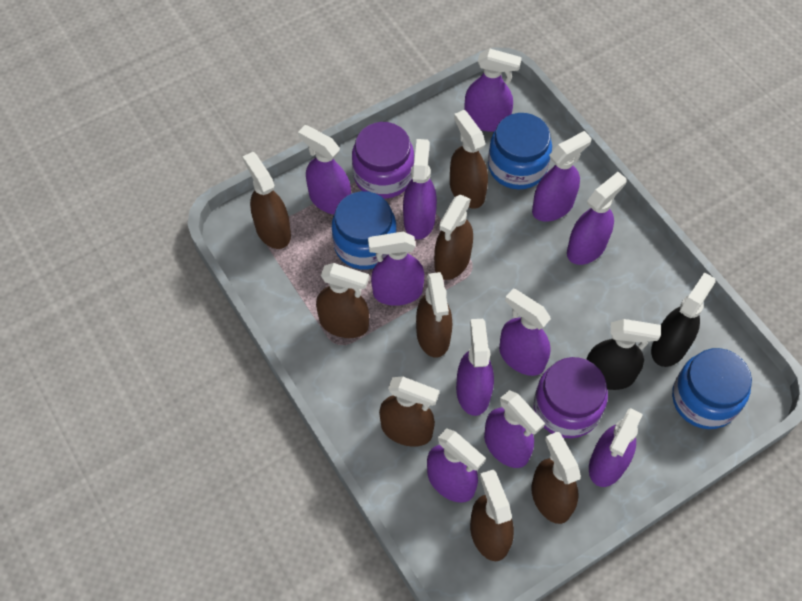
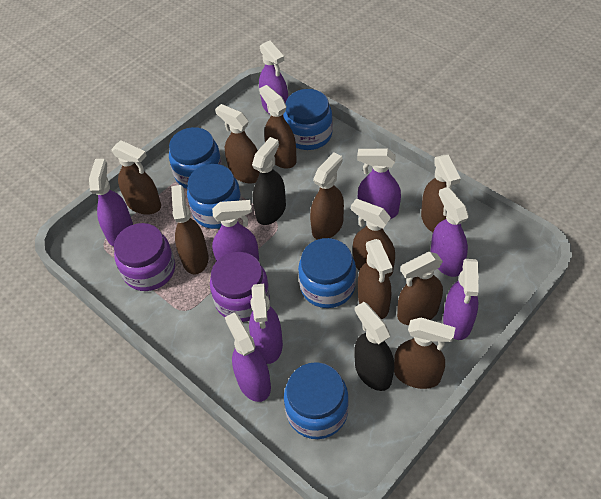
blue jar: 3 -> 5
brown spray bottle: 8 -> 10
purple spray bottle: 11 -> 8

